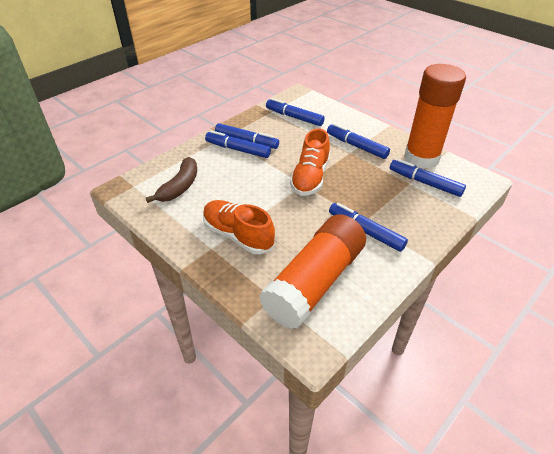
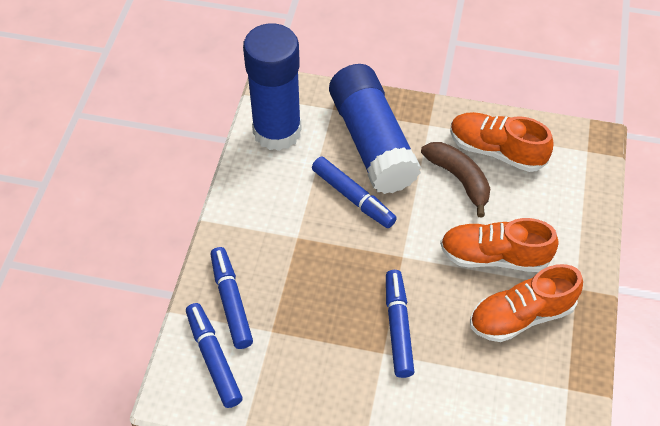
blue glue stick: 0 -> 2
blue marker: 6 -> 4
orange glue stick: 2 -> 0
orange shoe: 2 -> 3

